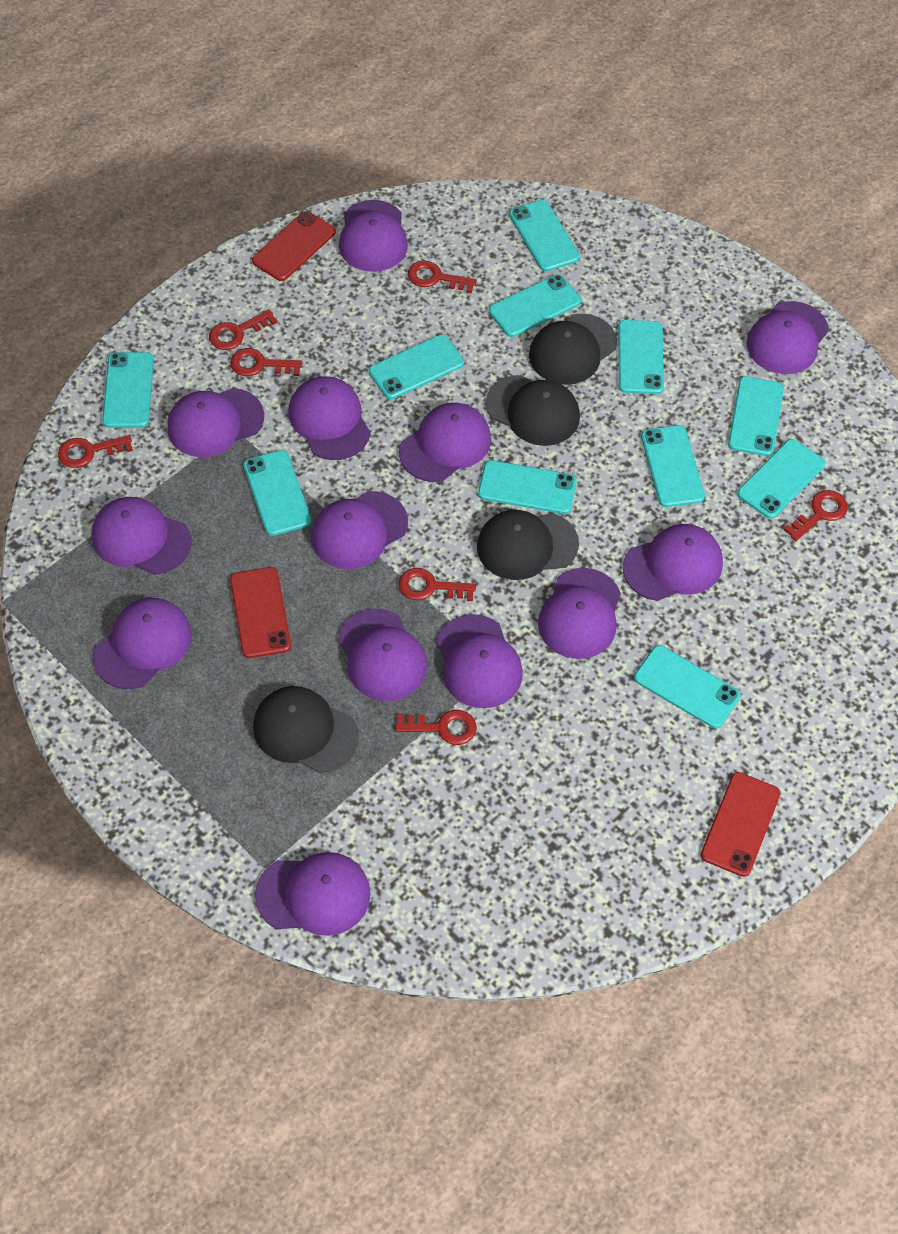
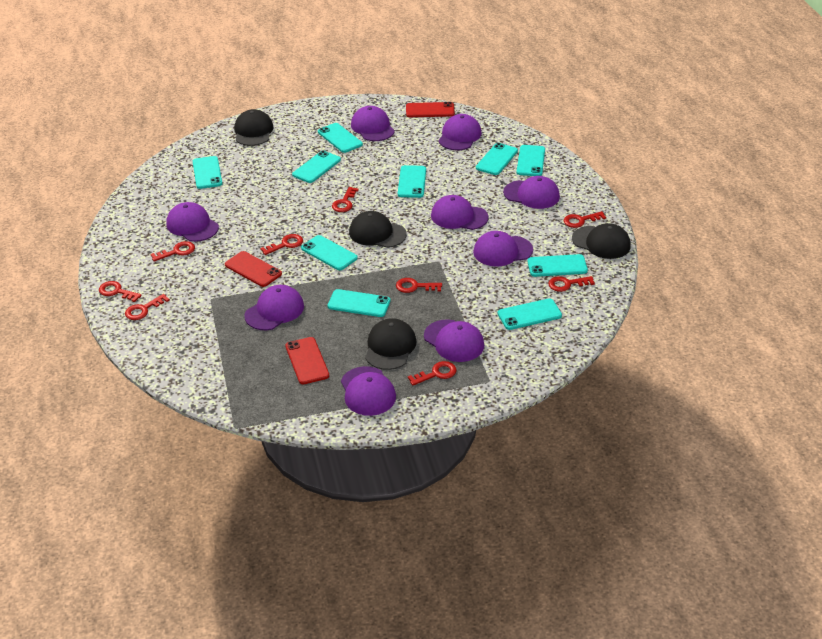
purple cap: 13 -> 9
red key: 7 -> 9
turquoise phone: 11 -> 10

